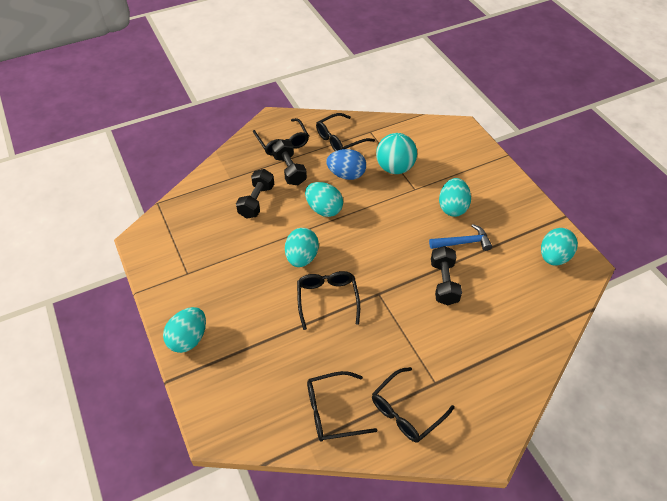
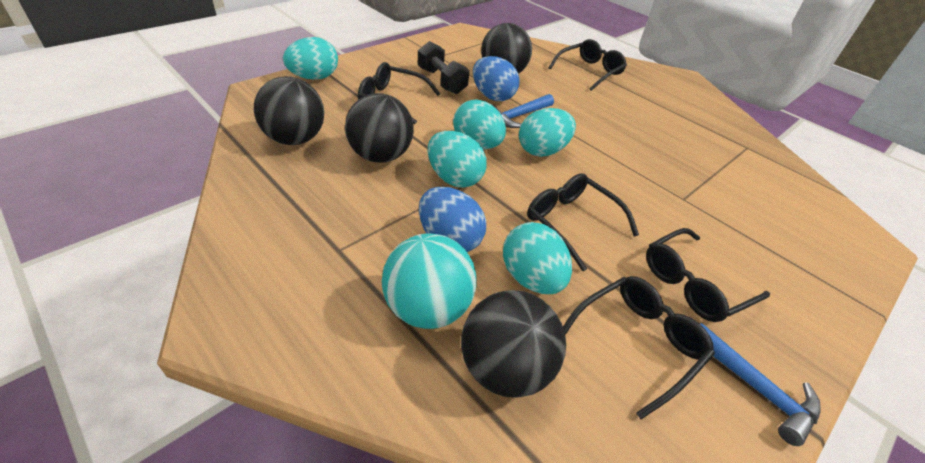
black ball: 0 -> 4
black dumbbell: 3 -> 1
blue egg: 1 -> 2
blue hammer: 1 -> 2

